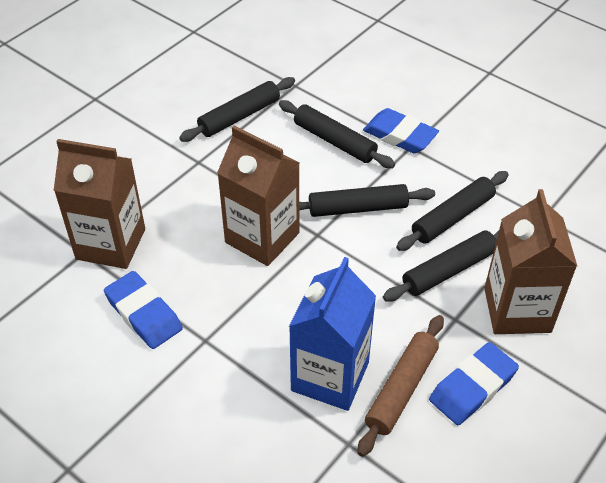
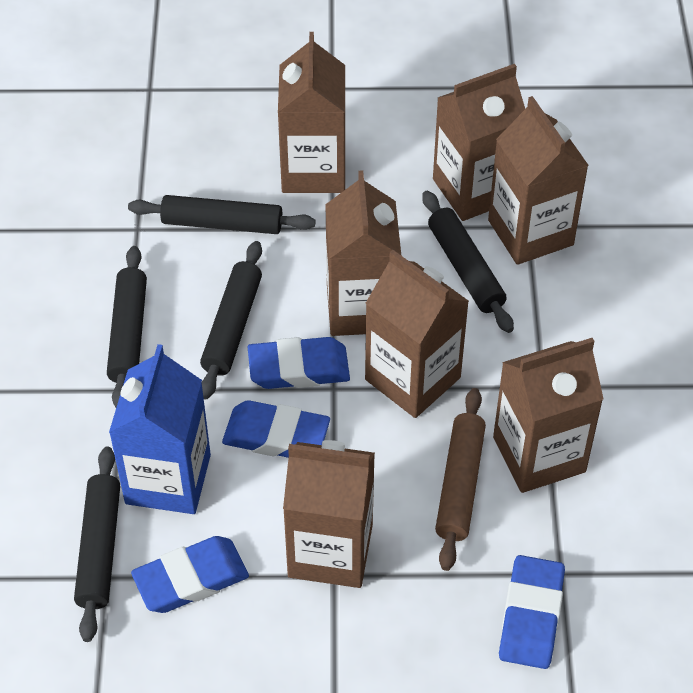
blue eraser: 3 -> 4
brown carton: 3 -> 7

